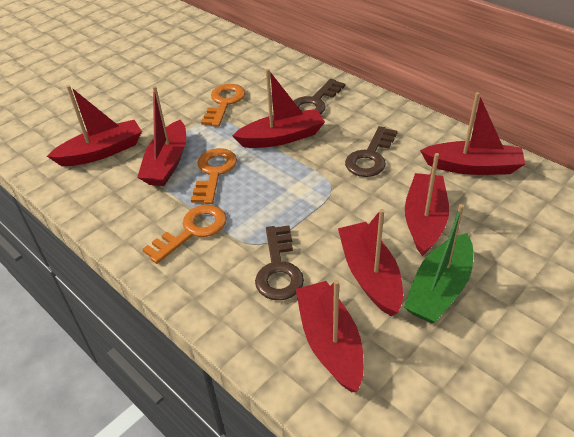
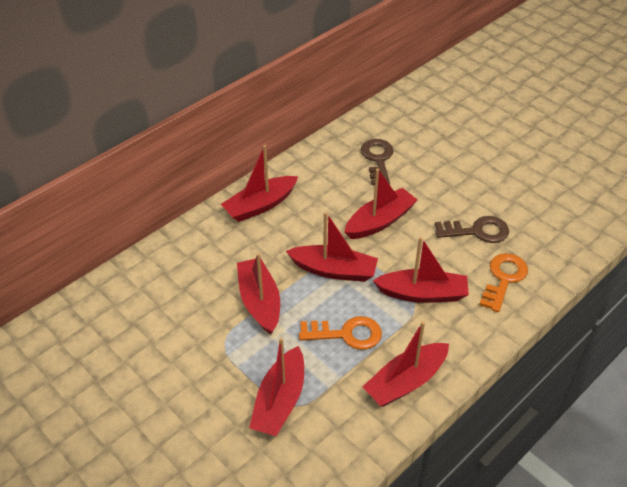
brown key: 3 -> 2
green boat: 1 -> 0
orange key: 3 -> 2

